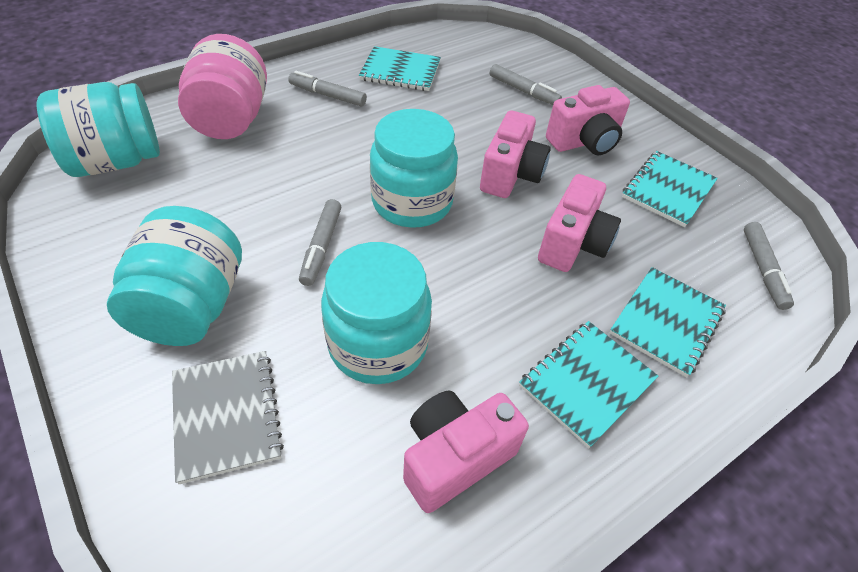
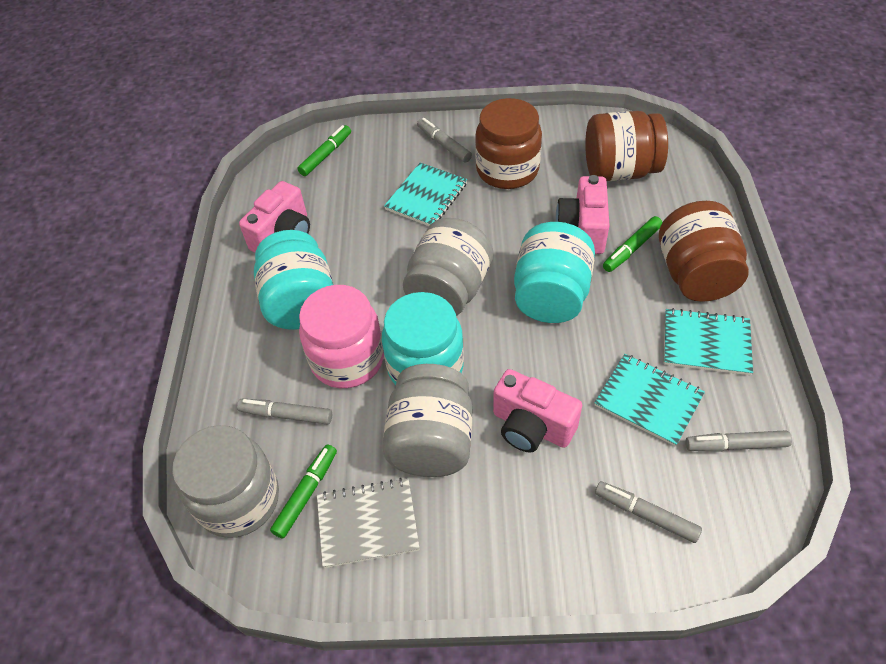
brown jar: 0 -> 3
green marker: 0 -> 3
grey jar: 0 -> 3
pink camera: 4 -> 3
turquoise jar: 4 -> 3
turquoise notebook: 4 -> 3

